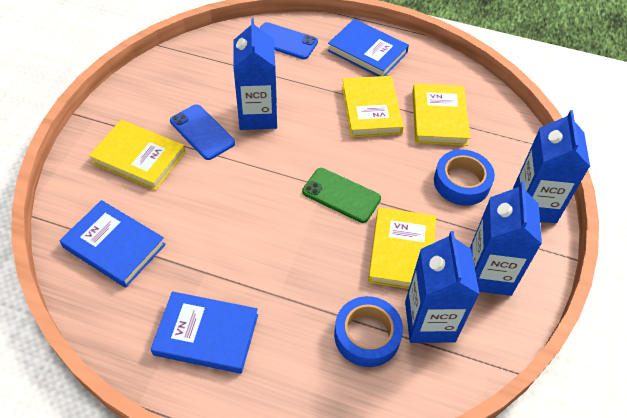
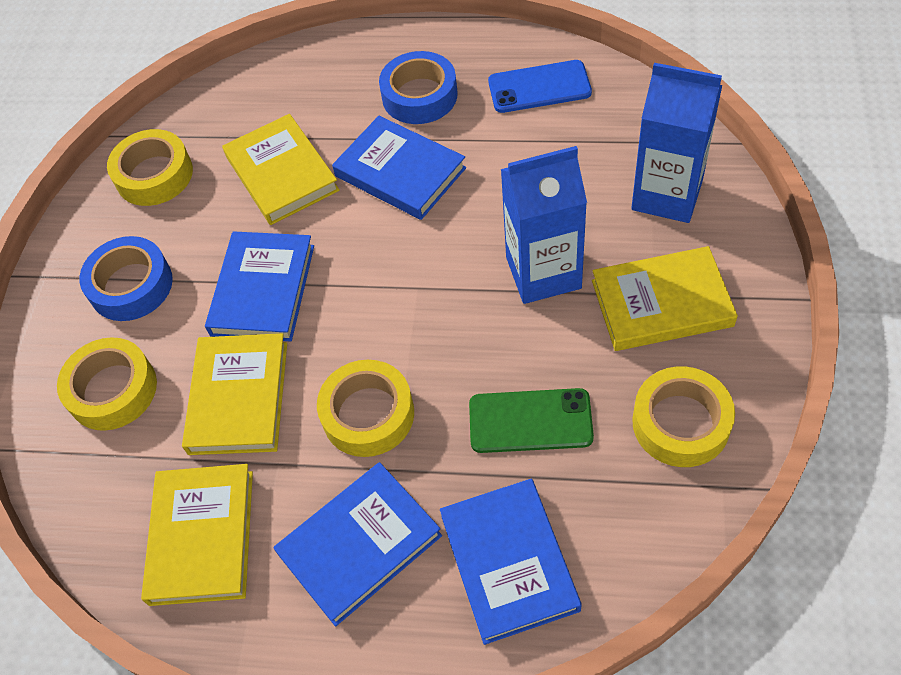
blue book: 3 -> 4
blue carton: 4 -> 2
blue phone: 2 -> 1
yellow tape: 0 -> 4

